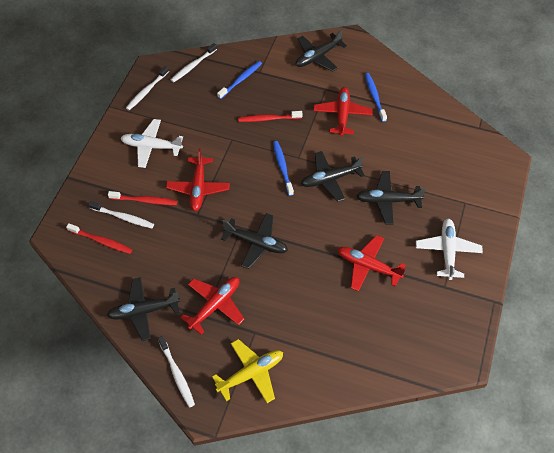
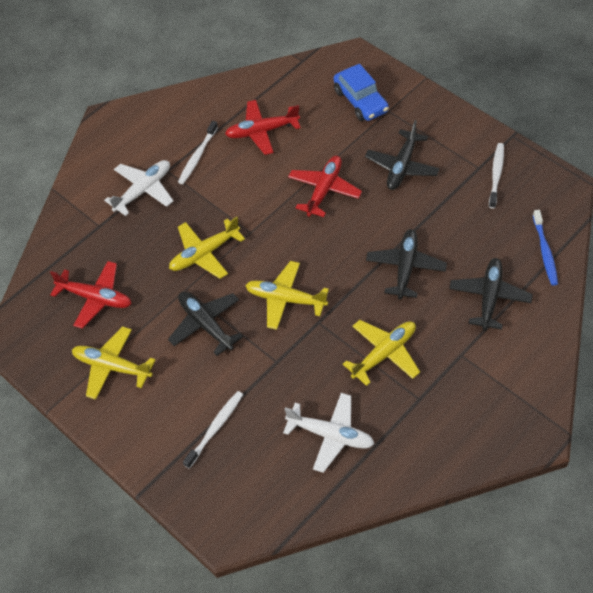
black plane: 5 -> 4
blue car: 0 -> 1
blue toothbrush: 3 -> 1
red plane: 4 -> 3
red toothbrush: 3 -> 0
white toothbrush: 4 -> 3
yellow plane: 1 -> 4

